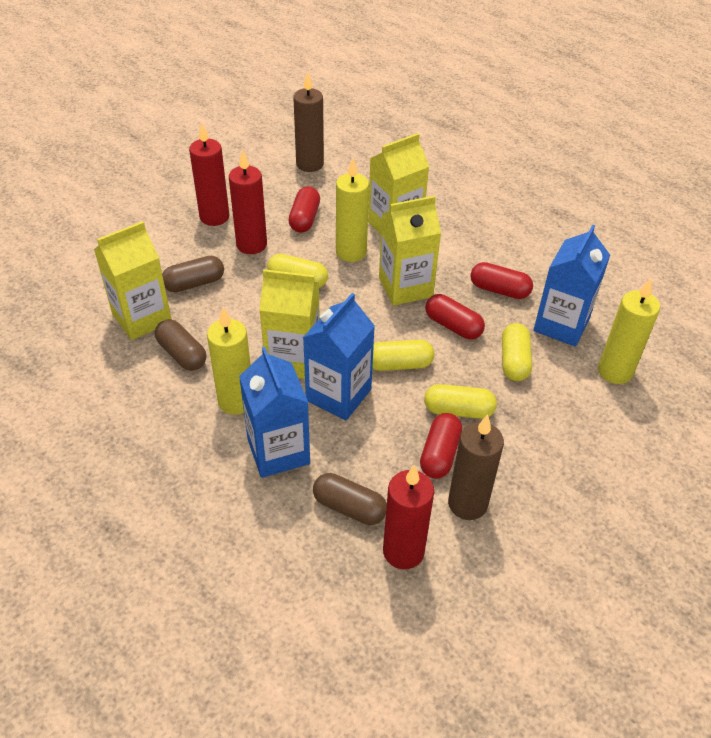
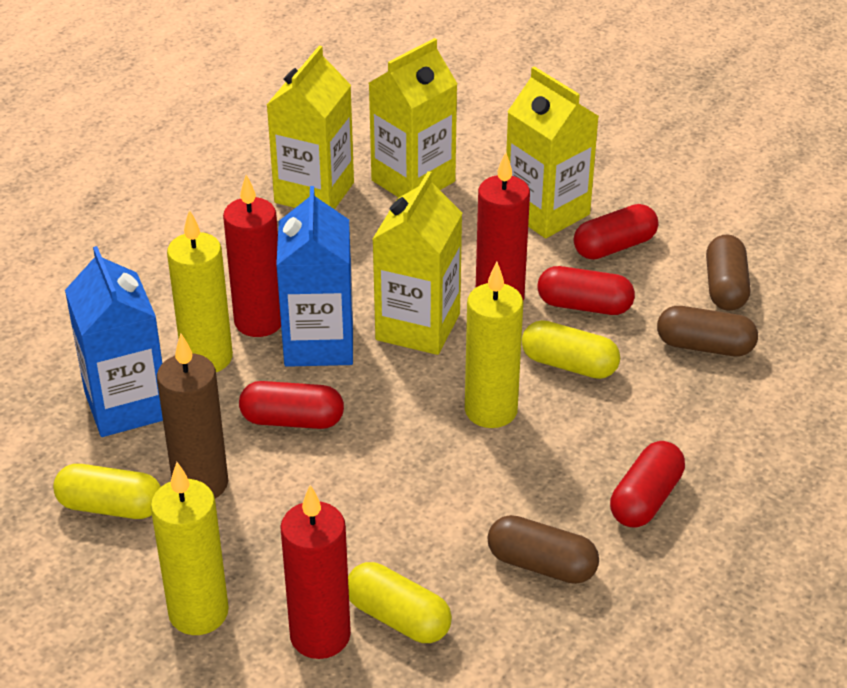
blue carton: 3 -> 2
brown candle: 2 -> 1
yellow capsule: 4 -> 3

